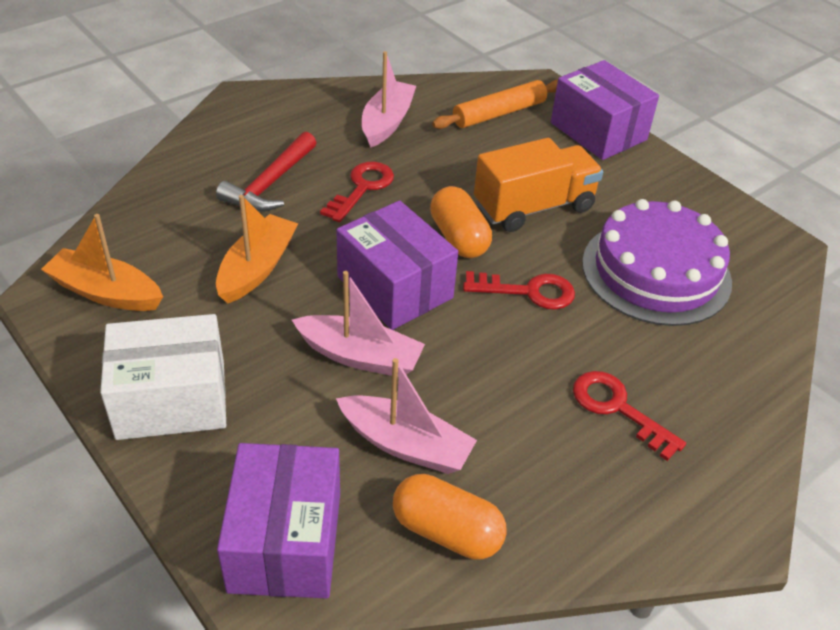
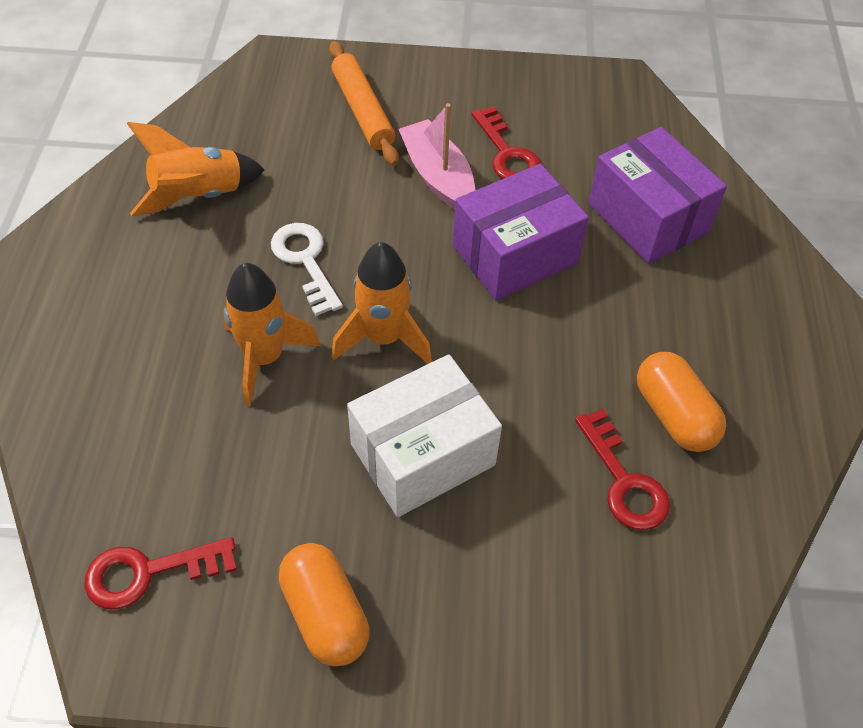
orange boat: 2 -> 0
orange rocket: 0 -> 3
orange truck: 1 -> 0
pink boat: 3 -> 1
purple box: 3 -> 2
purple cake: 1 -> 0
red hammer: 1 -> 0
white key: 0 -> 1

